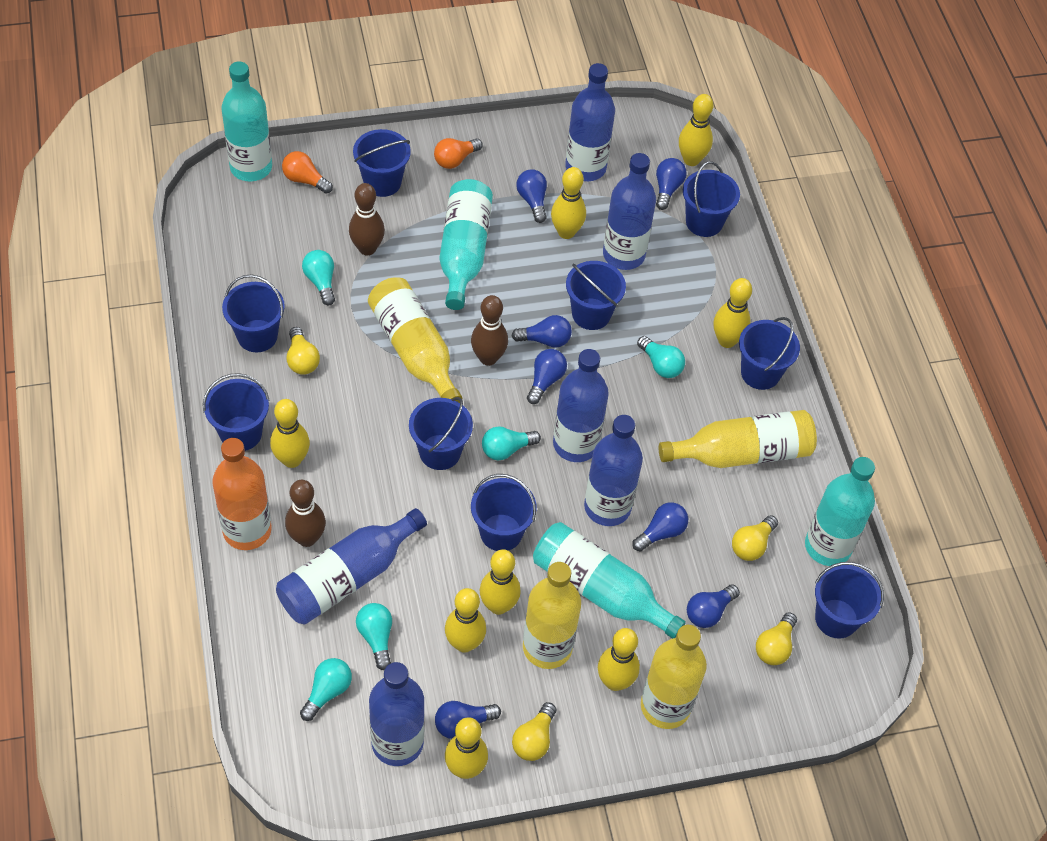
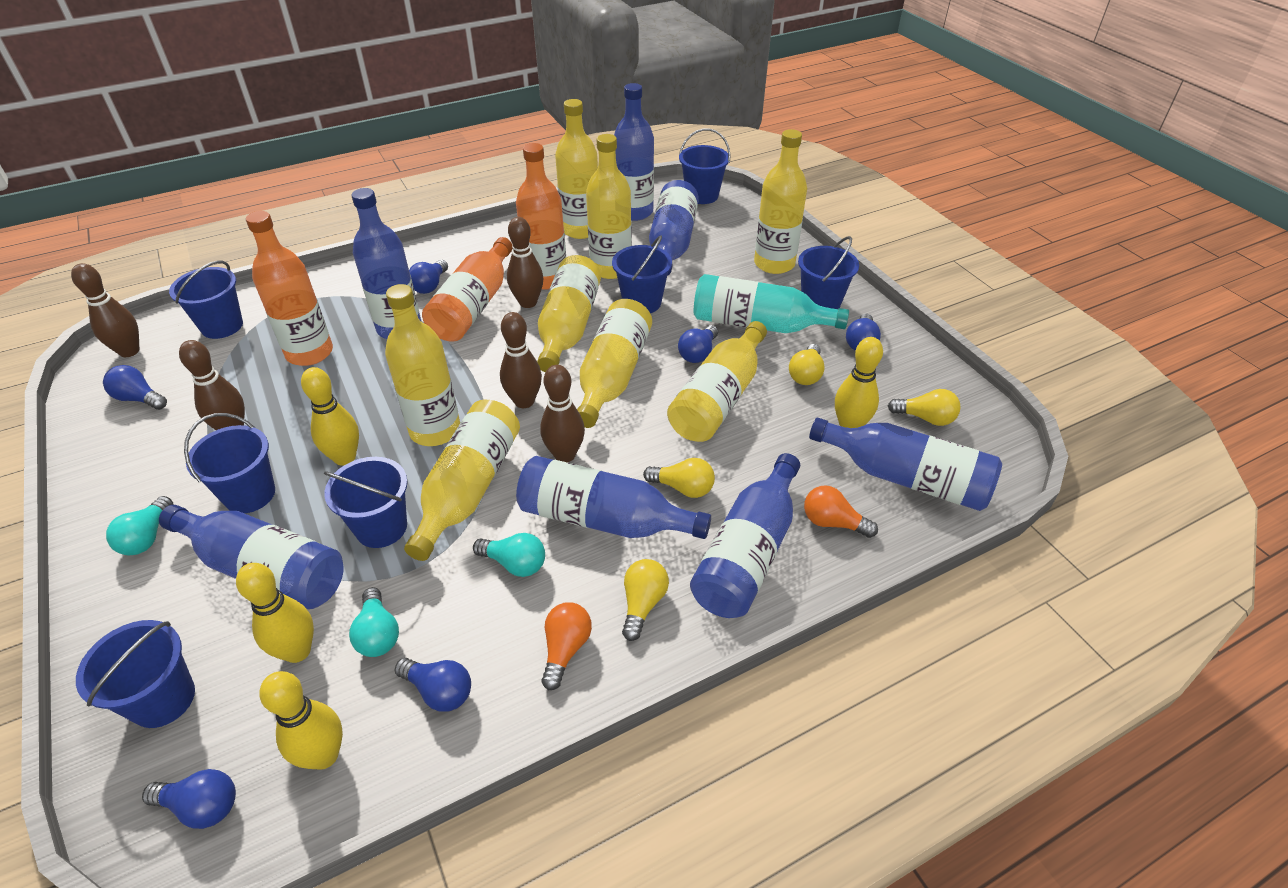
blue bottle: 6 -> 7
blue bucket: 9 -> 7
blue light bulb: 7 -> 6
brown bowling pin: 3 -> 5
orange bottle: 1 -> 3
turquoise bottle: 4 -> 1
turquoise light bulb: 5 -> 3
yellow bottle: 4 -> 8
yellow bowling pin: 8 -> 4

